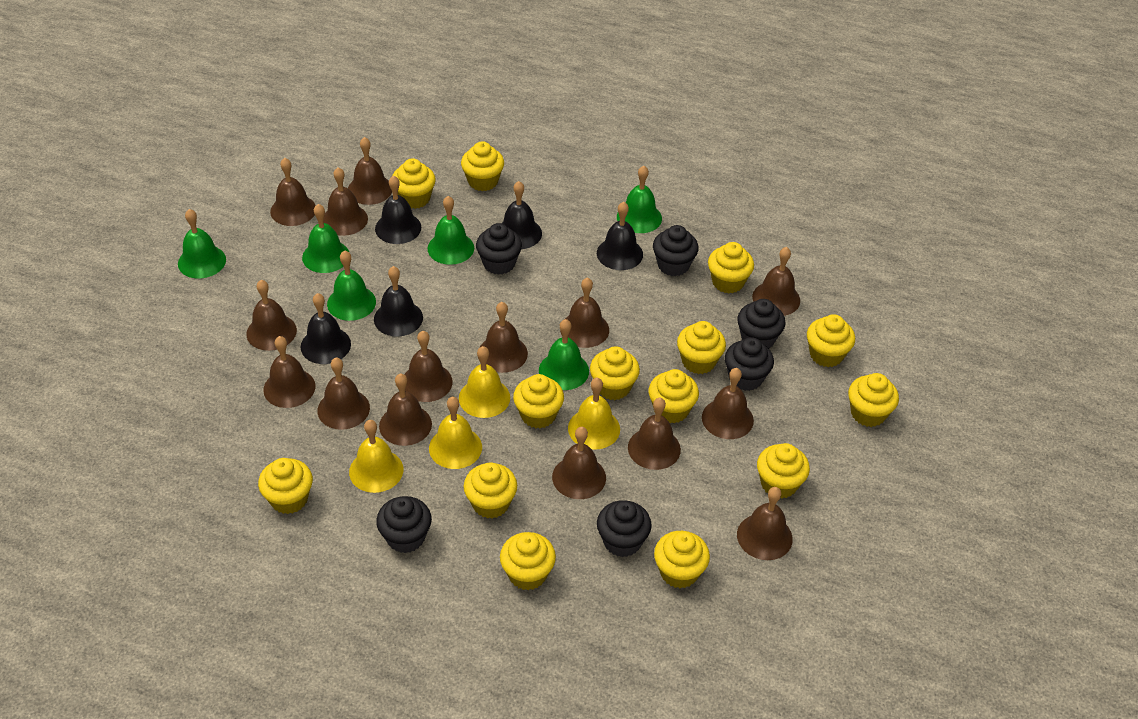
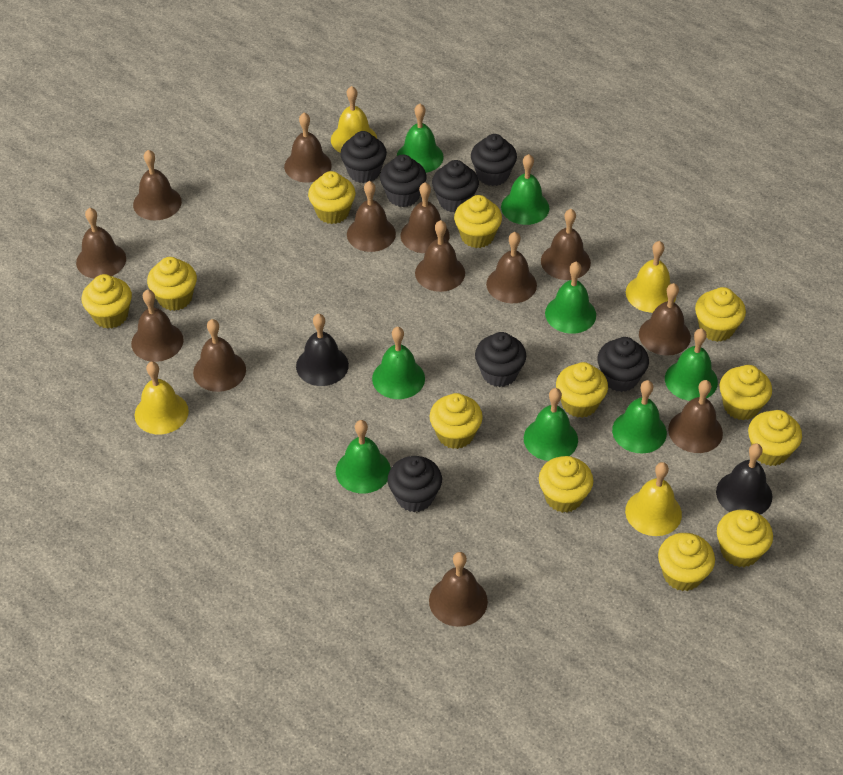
black bell: 5 -> 2
black cupcake: 6 -> 7
brown bell: 15 -> 13
green bell: 6 -> 8
yellow cupcake: 14 -> 12

